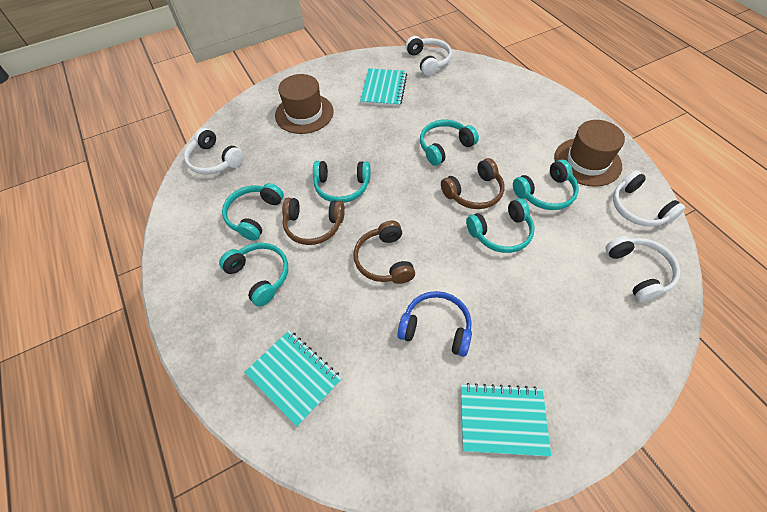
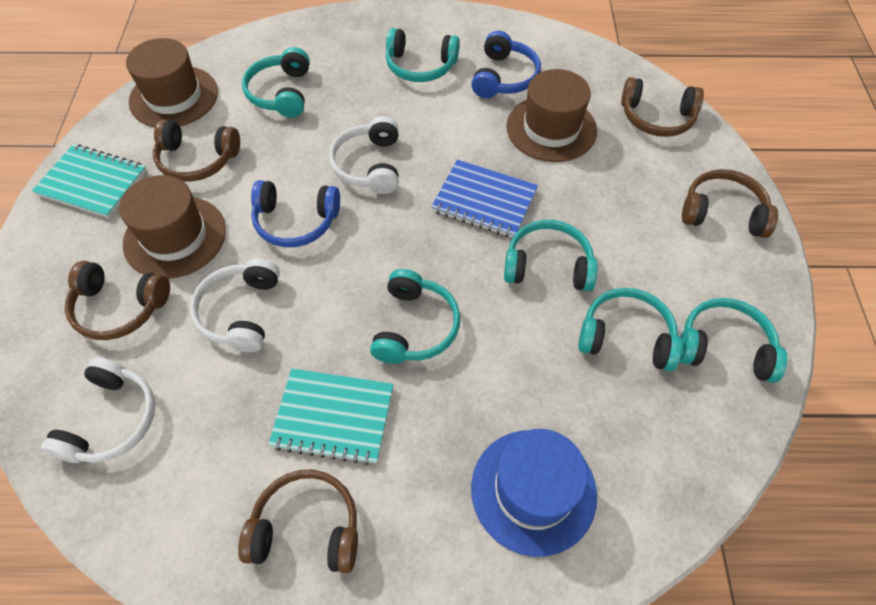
blue hat: 0 -> 1
blue headphones: 1 -> 2
blue notebook: 0 -> 1
brown hat: 2 -> 3
brown headphones: 3 -> 5
turquoise notebook: 3 -> 2
white headphones: 4 -> 3

